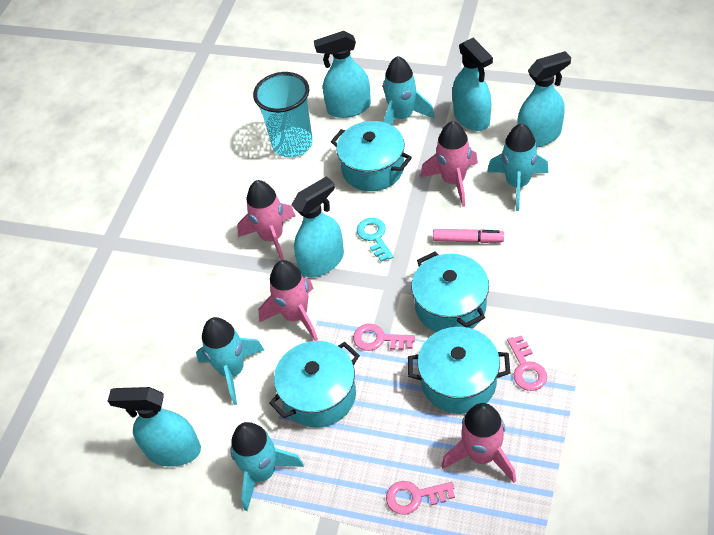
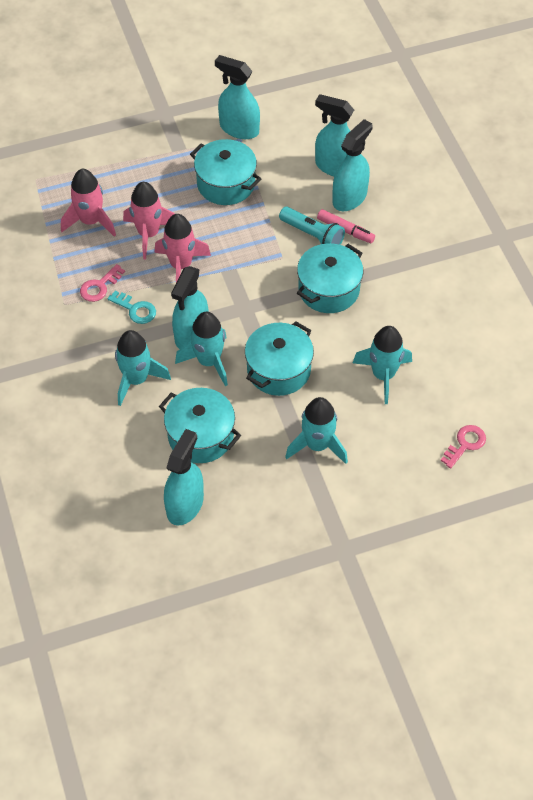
pink key: 3 -> 2
pink rocket: 4 -> 3
turquoise cup: 1 -> 0
turquoise flashlight: 0 -> 1

